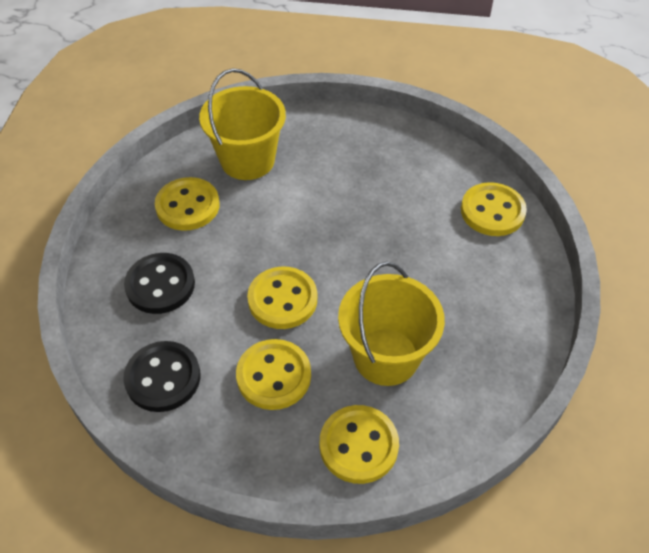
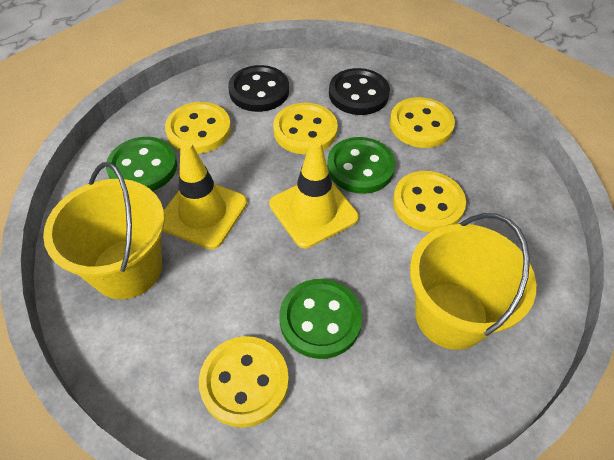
green button: 0 -> 3
yellow traffic cone: 0 -> 2

